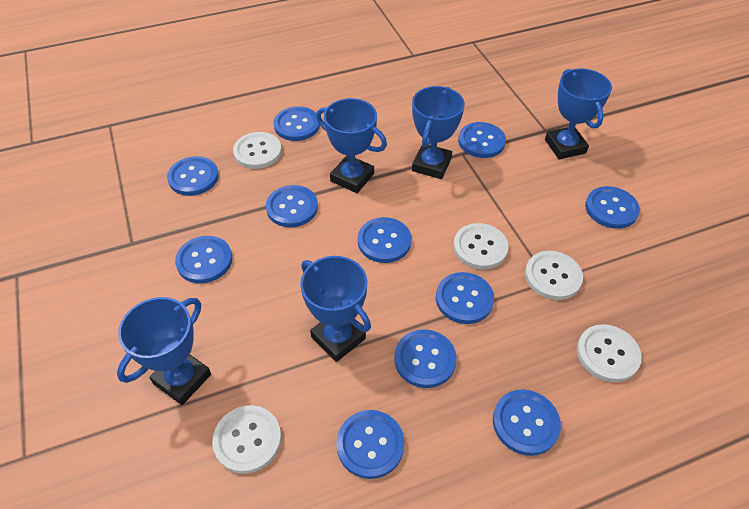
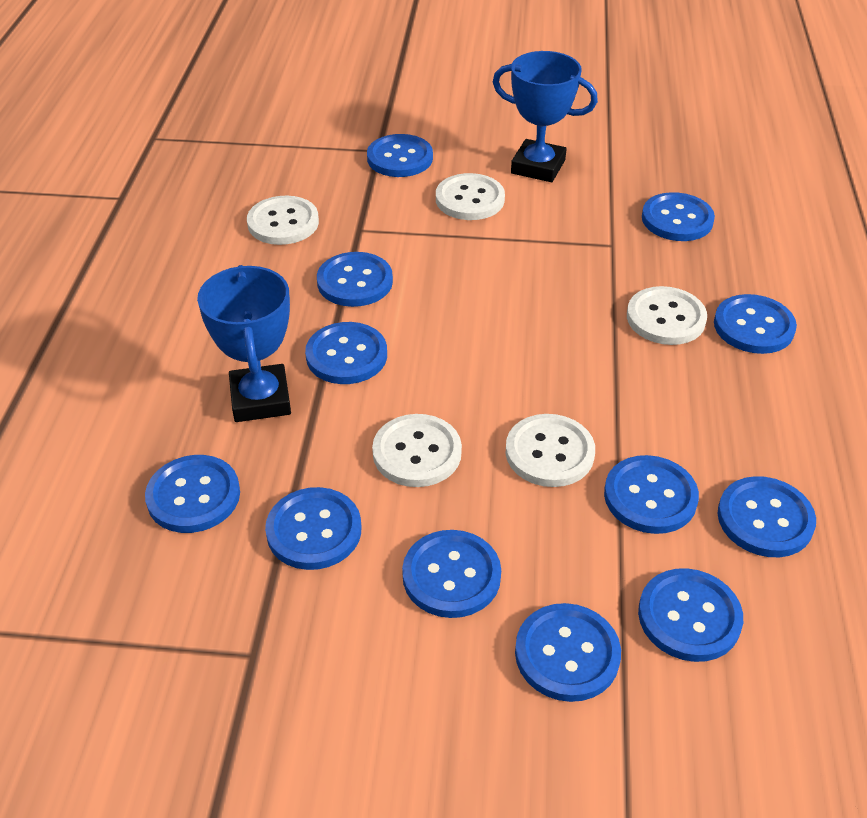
blue button: 11 -> 12
blue trophy: 5 -> 2

